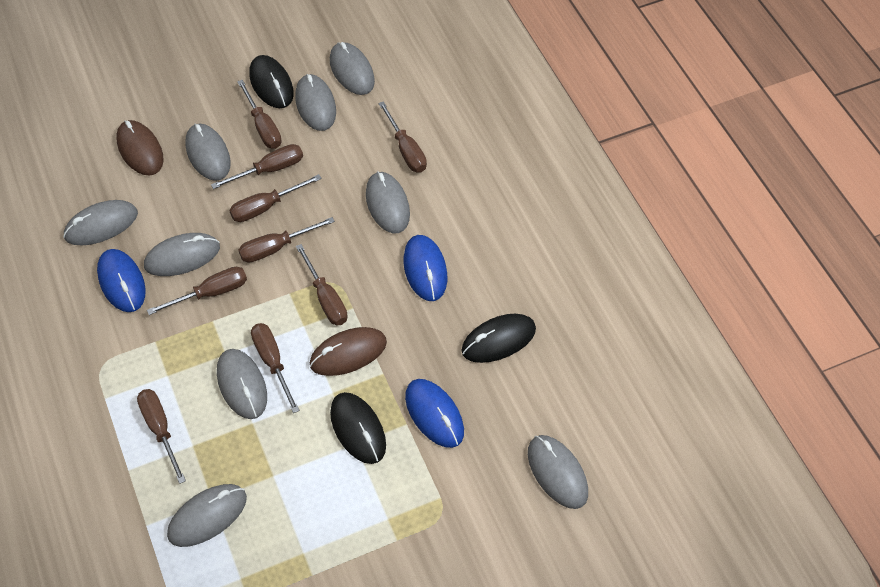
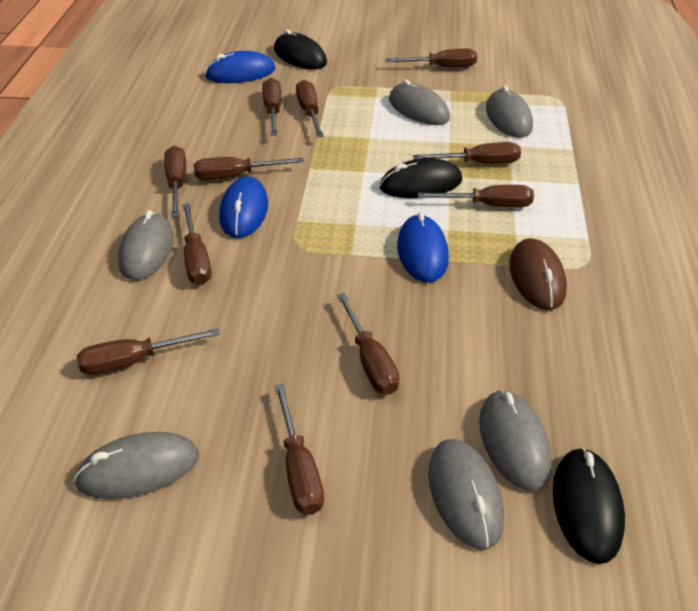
brown mouse: 2 -> 1
brown screwdriver: 9 -> 11
grey mouse: 9 -> 6

